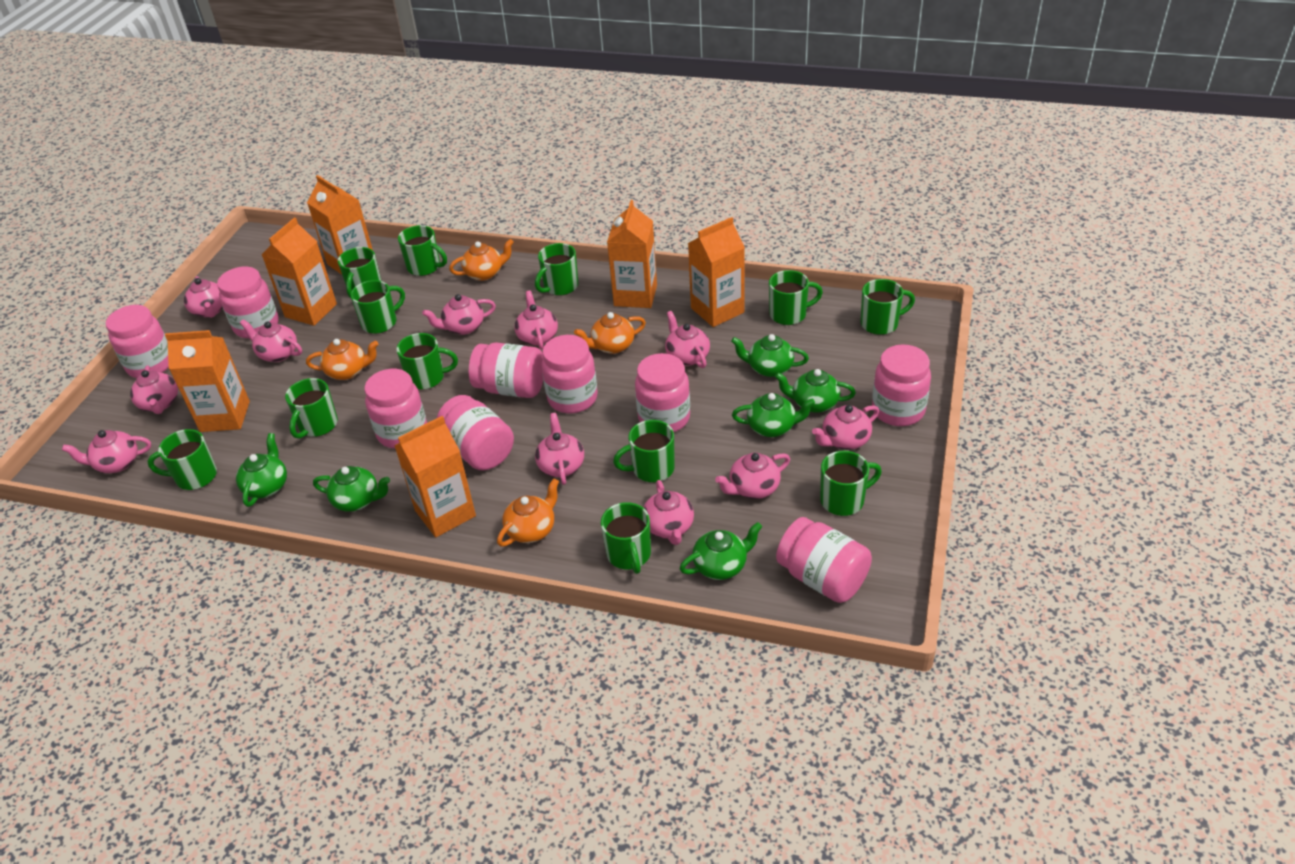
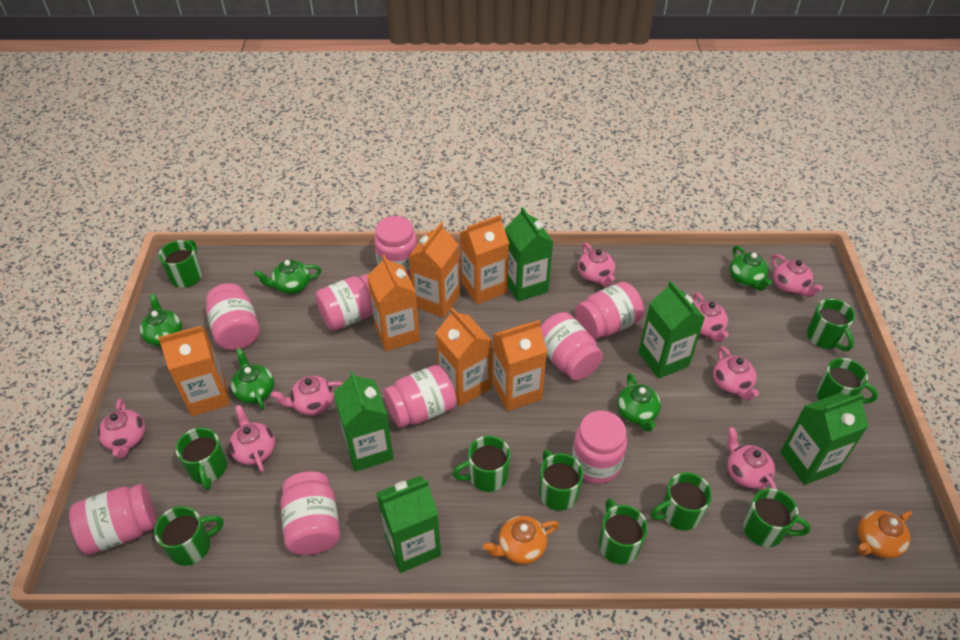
green carton: 0 -> 5
green mug: 12 -> 10
green teapot: 6 -> 5
orange teapot: 4 -> 2
pink teapot: 11 -> 8

